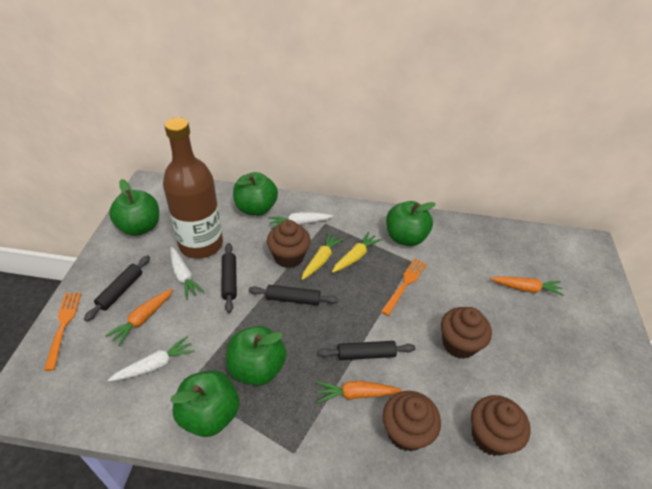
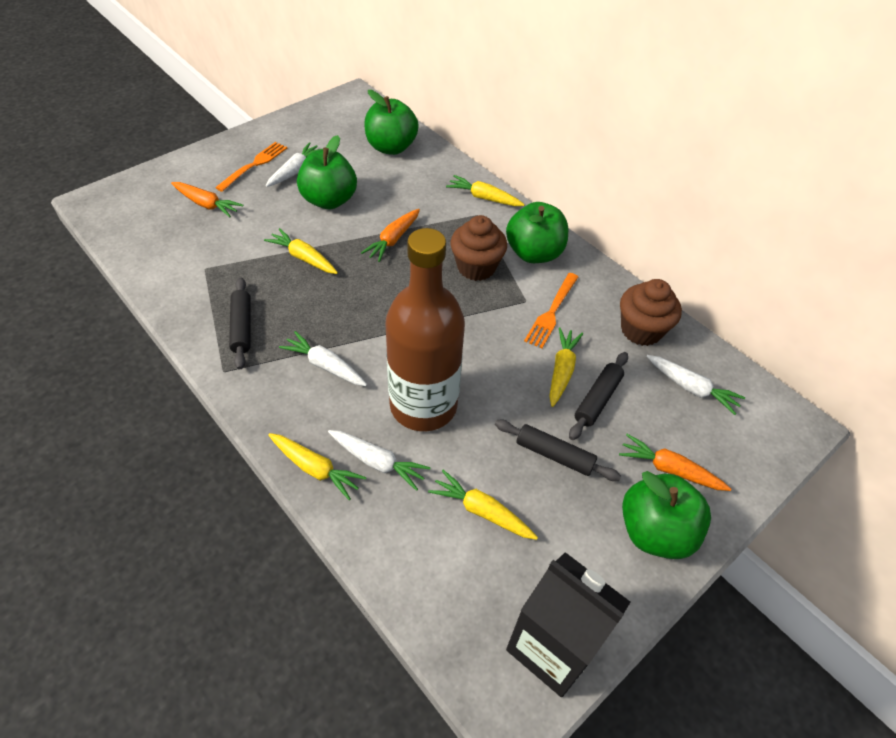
black carton: 0 -> 1
black rolling pin: 4 -> 3
brown cupcake: 4 -> 2
green apple: 5 -> 4
white carrot: 3 -> 4
yellow carrot: 2 -> 5

